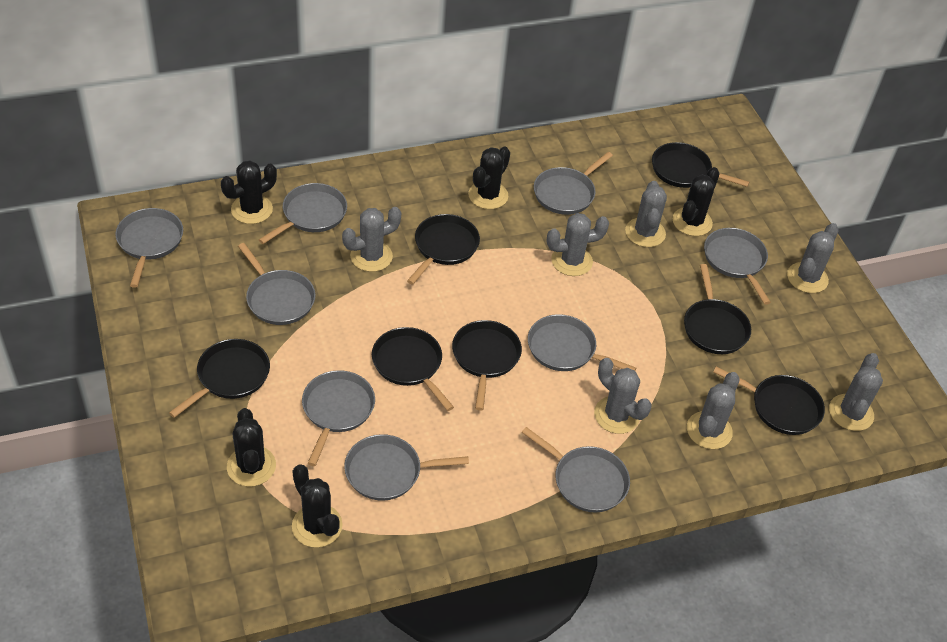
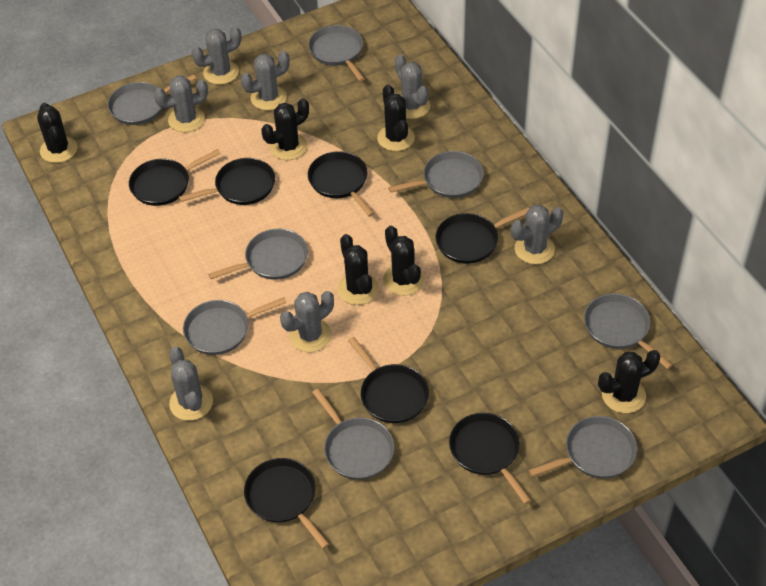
black cactus: 5 -> 6
grey pan: 9 -> 8

